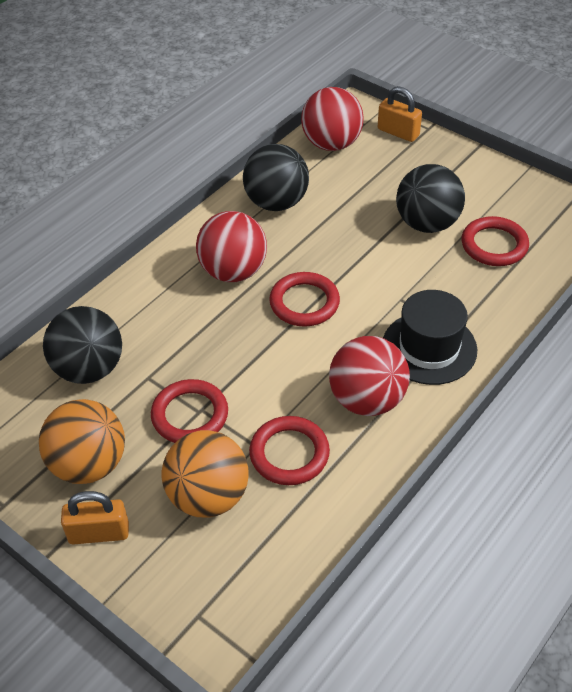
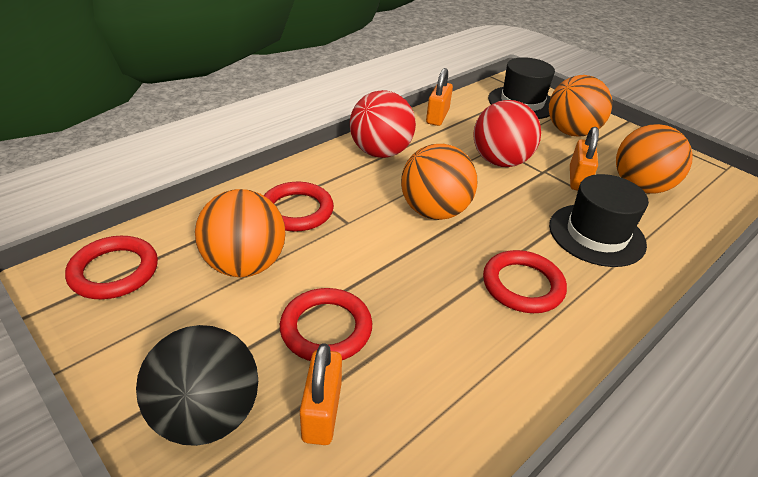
black ball: 3 -> 1
black hat: 1 -> 2
orange ball: 2 -> 4
orange padlock: 2 -> 3
red ball: 3 -> 2

